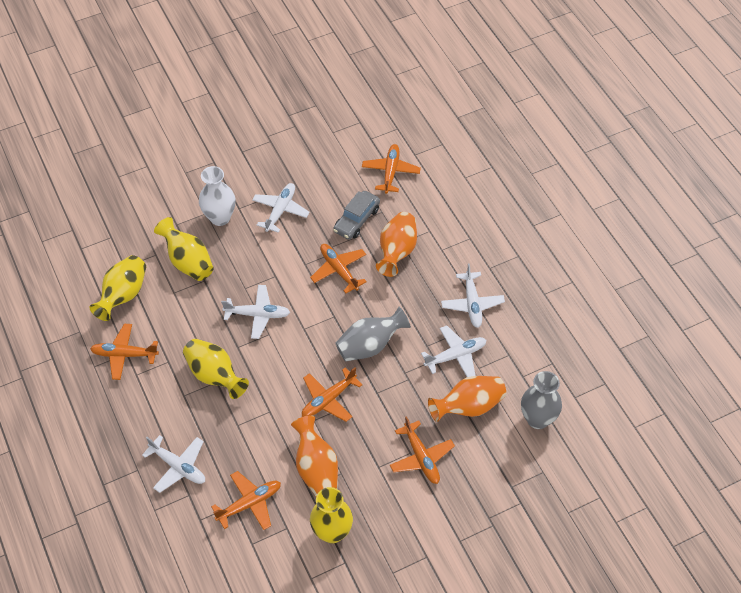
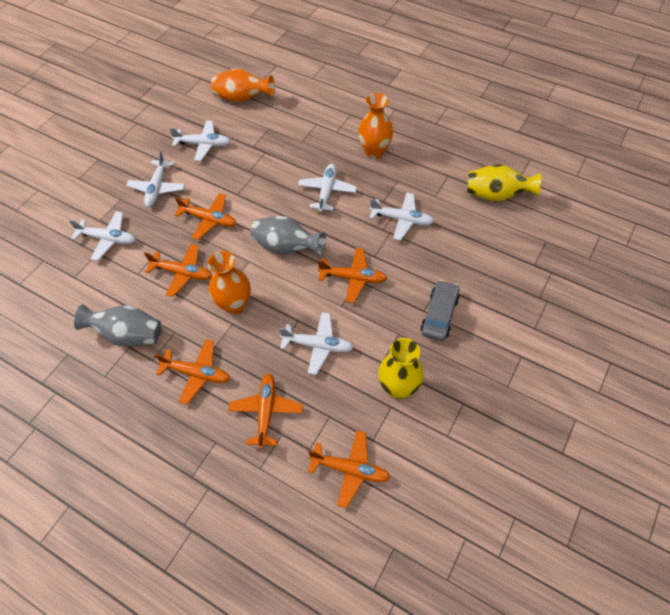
white plane: 5 -> 6
white vase: 1 -> 0
yellow vase: 4 -> 2

